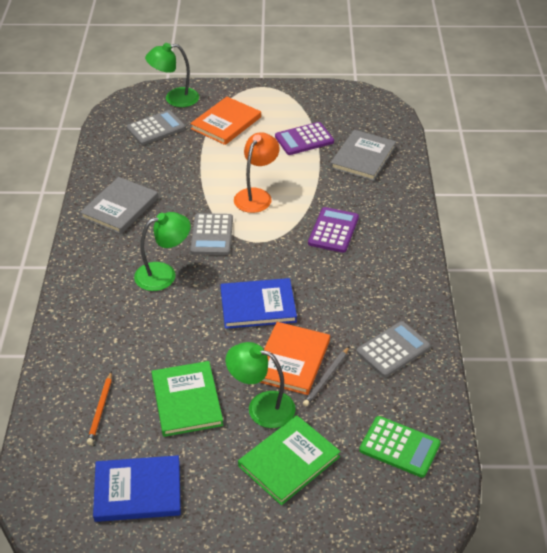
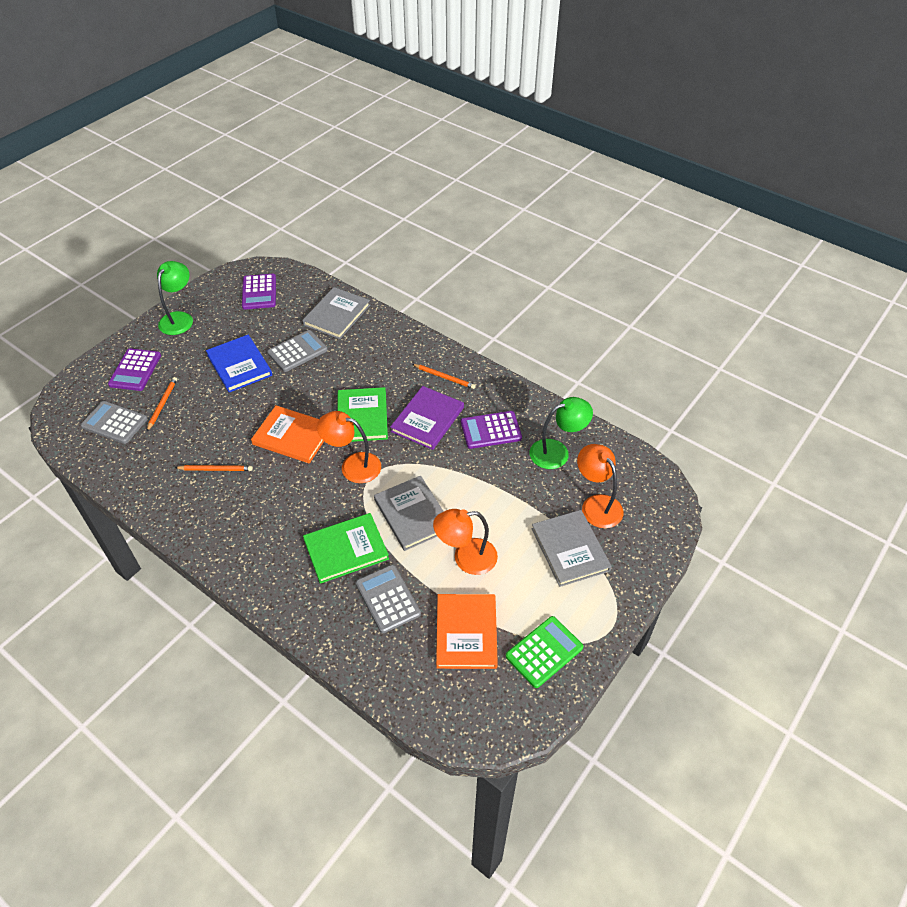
blue book: 2 -> 1
green lamp: 3 -> 2
grey book: 2 -> 3
grey pencil: 1 -> 0
orange lamp: 1 -> 3
orange pencil: 1 -> 3
purple book: 0 -> 1
purple calculator: 2 -> 3

